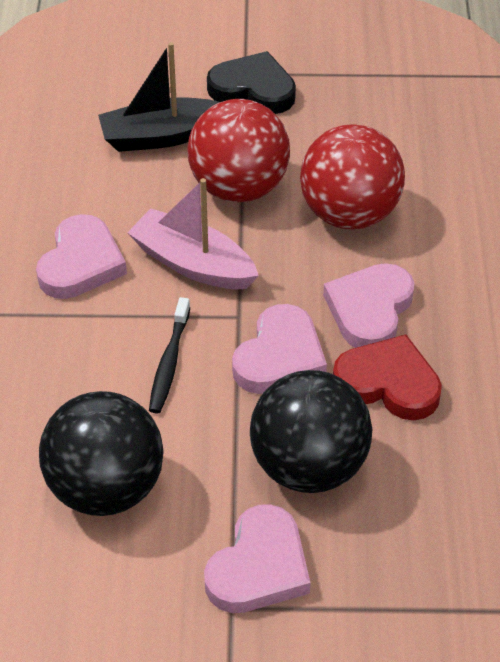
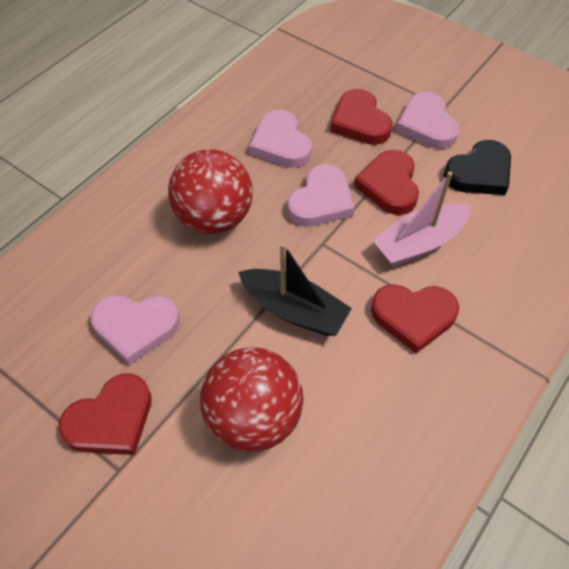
black ball: 2 -> 0
black toothbrush: 1 -> 0
red heart: 1 -> 4

